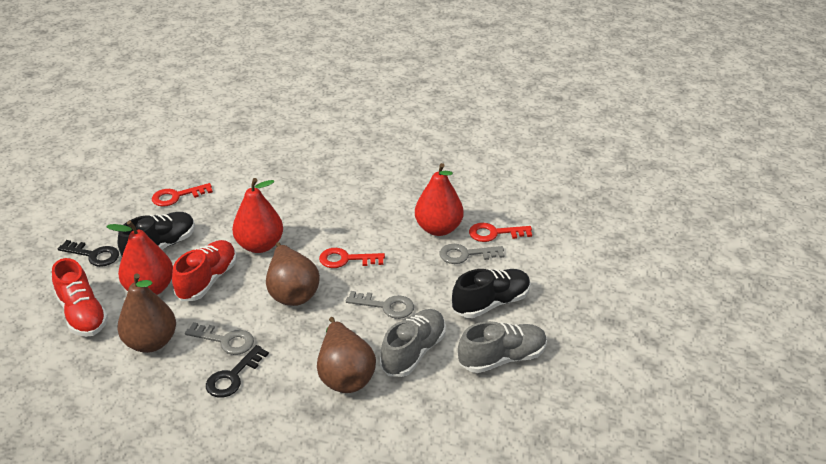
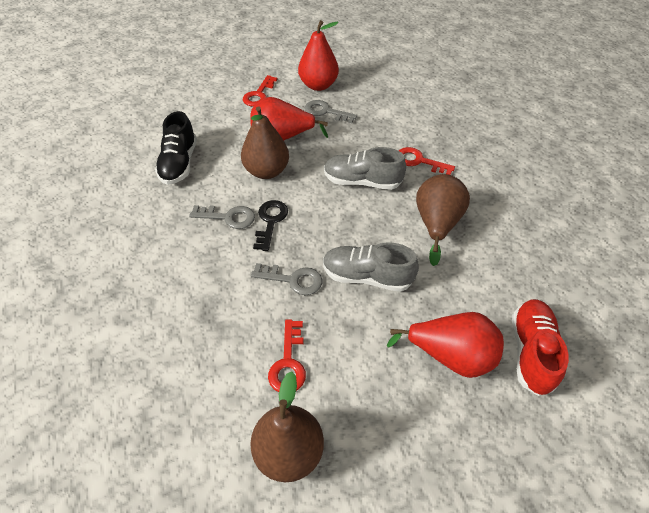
black key: 2 -> 1
black shoe: 2 -> 1
red shoe: 2 -> 1

